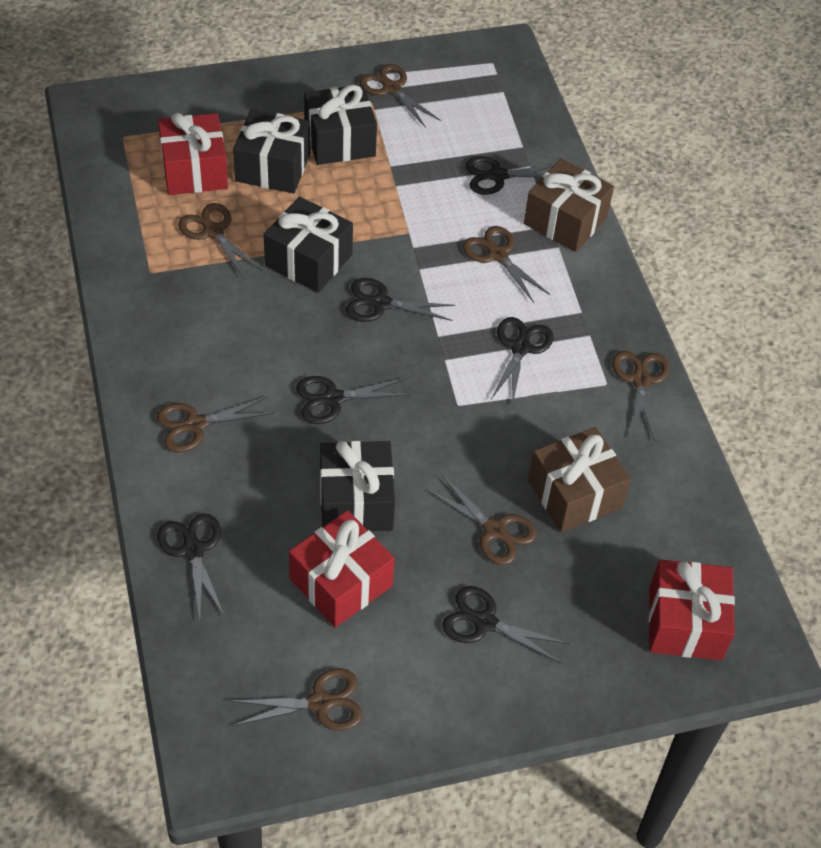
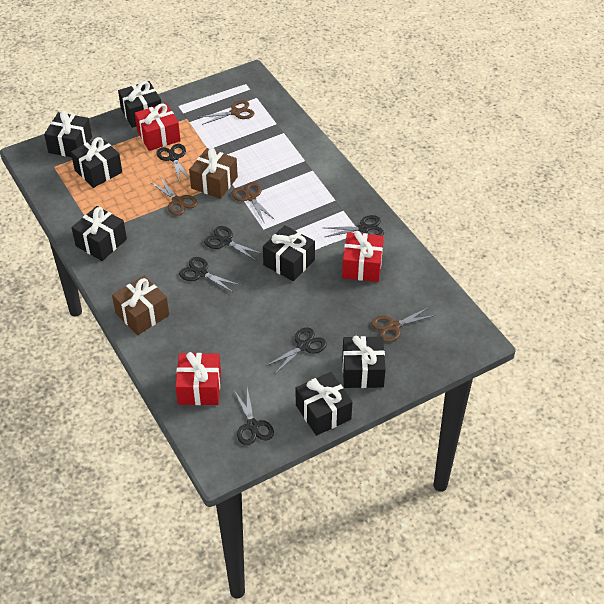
black gift: 4 -> 7
brown scissors: 7 -> 4

